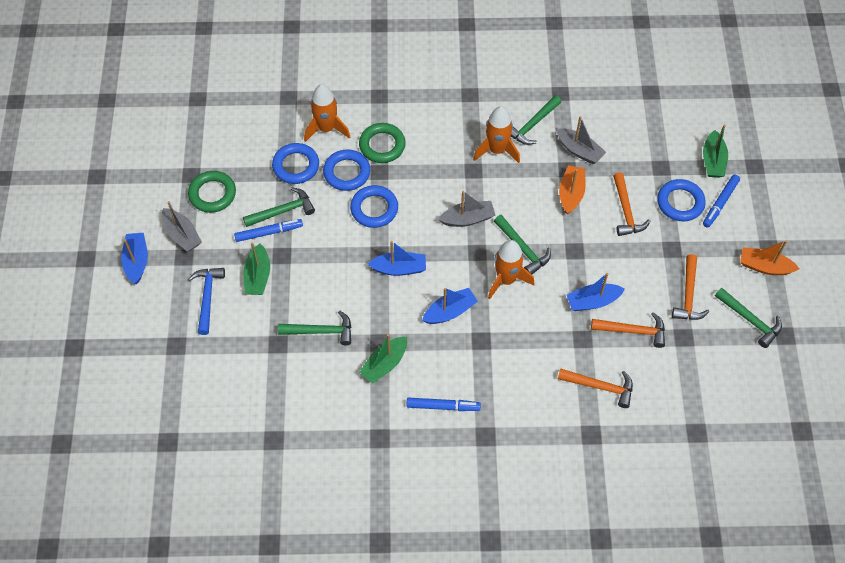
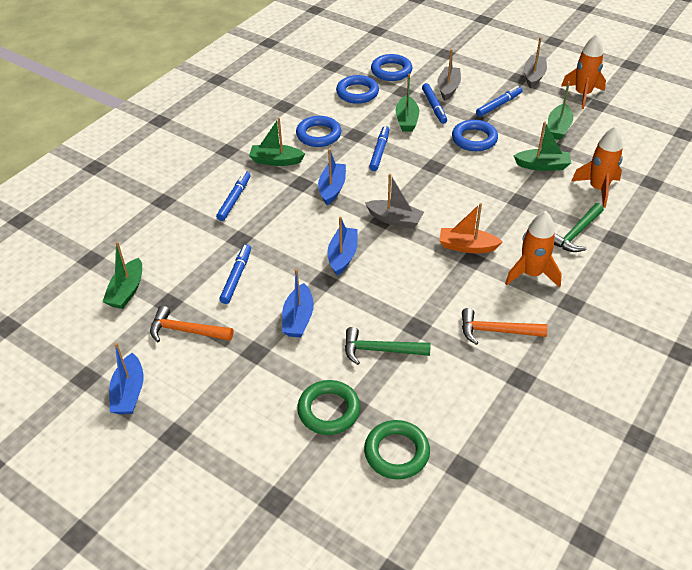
blue hammer: 1 -> 0
blue marker: 3 -> 5
green boat: 3 -> 5
green hammer: 5 -> 2
orange boat: 2 -> 1
orange hammer: 4 -> 2

